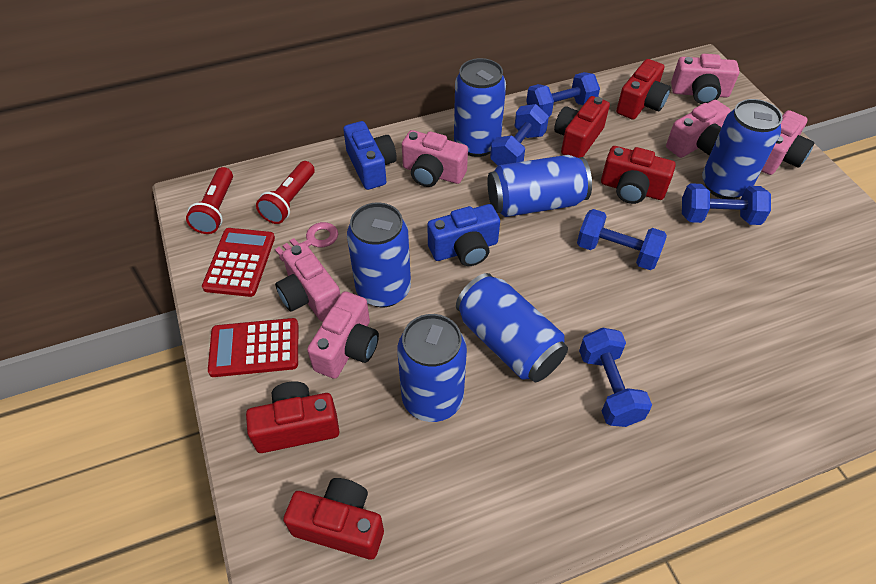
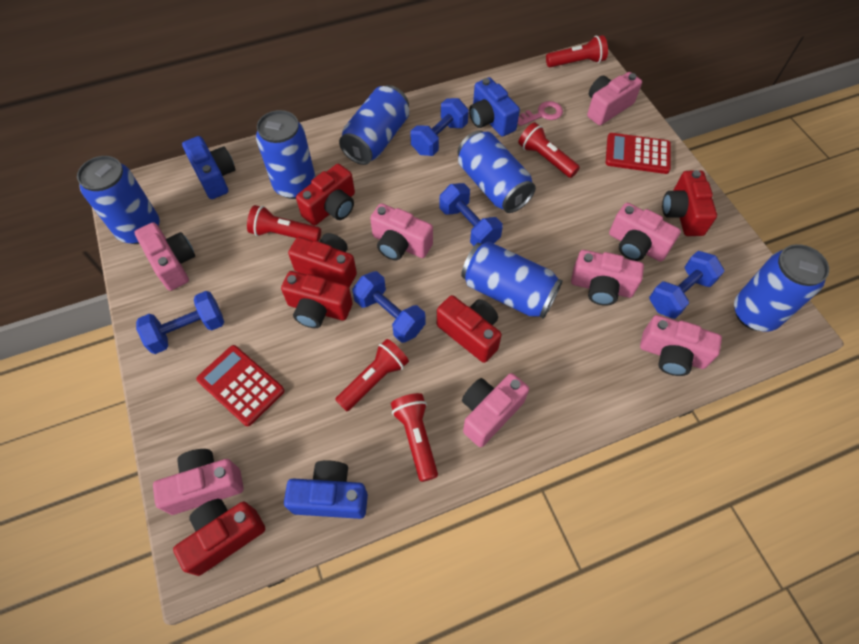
blue camera: 2 -> 3
pink camera: 6 -> 8
red camera: 5 -> 6
red flashlight: 2 -> 5

